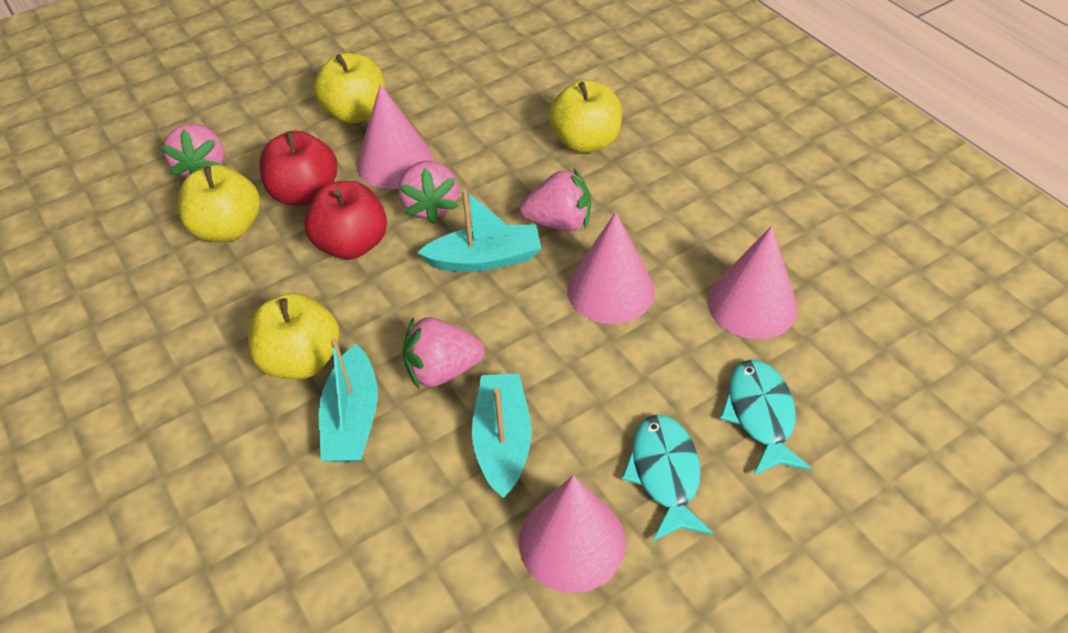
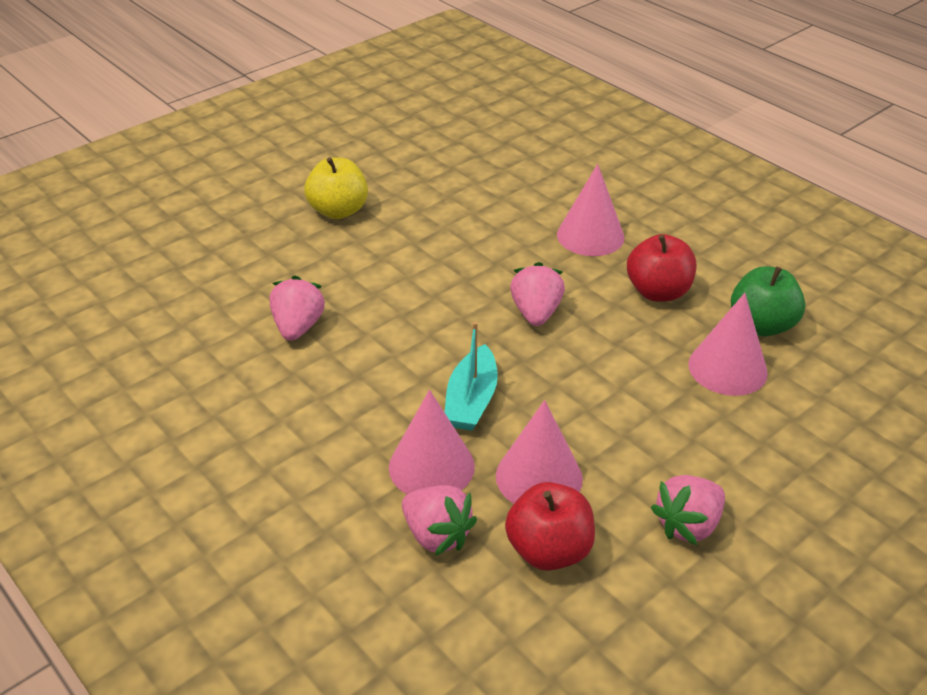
green apple: 0 -> 1
turquoise boat: 3 -> 1
turquoise fish: 2 -> 0
yellow apple: 4 -> 1

